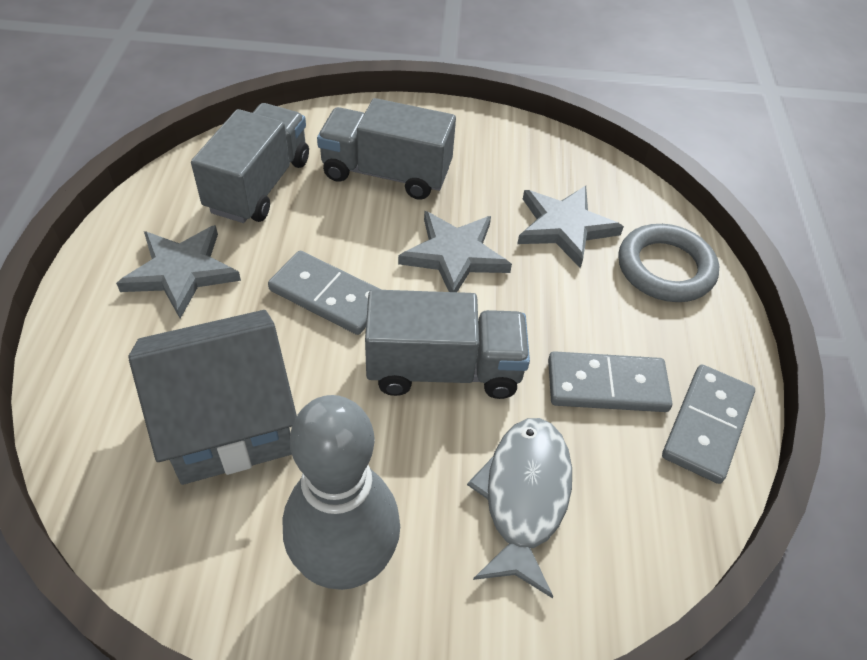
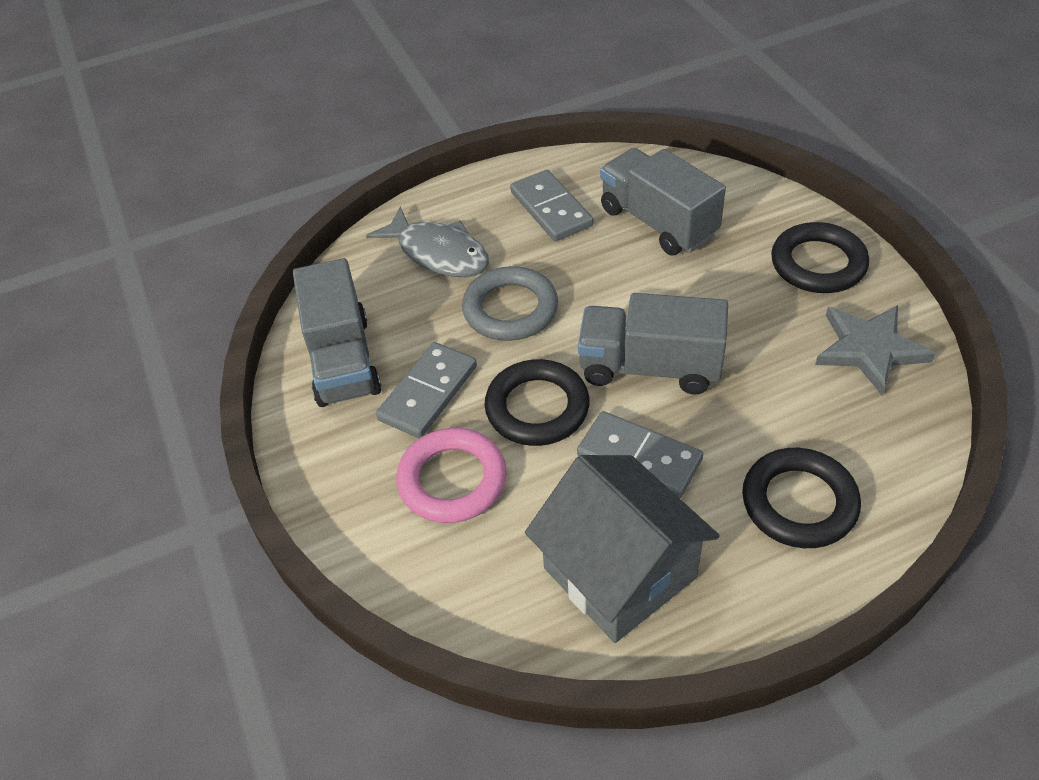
black ring: 0 -> 3
grey bowling pin: 1 -> 0
grey star: 3 -> 1
pink ring: 0 -> 1

